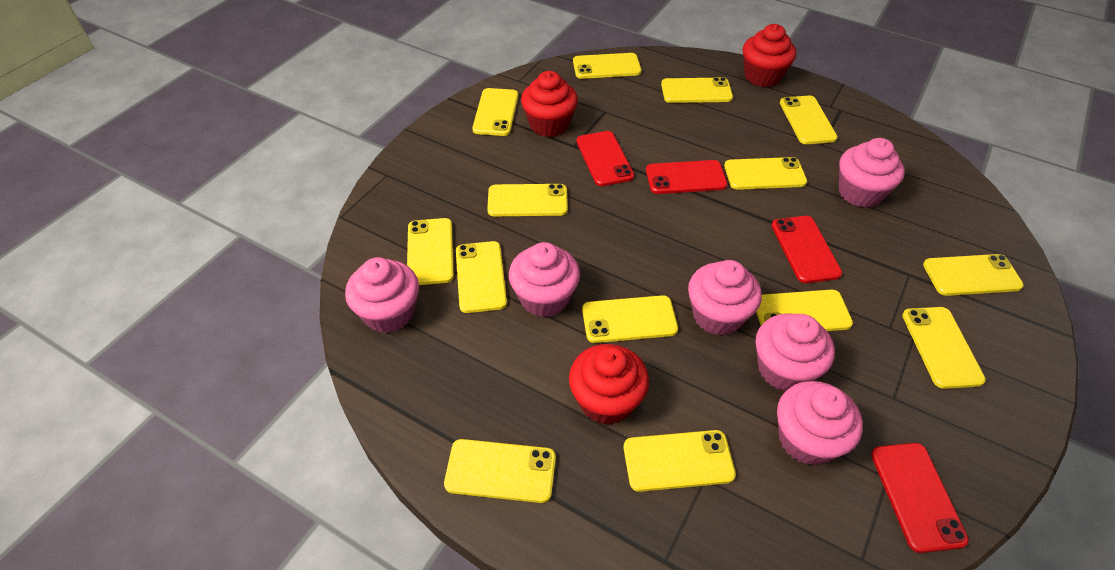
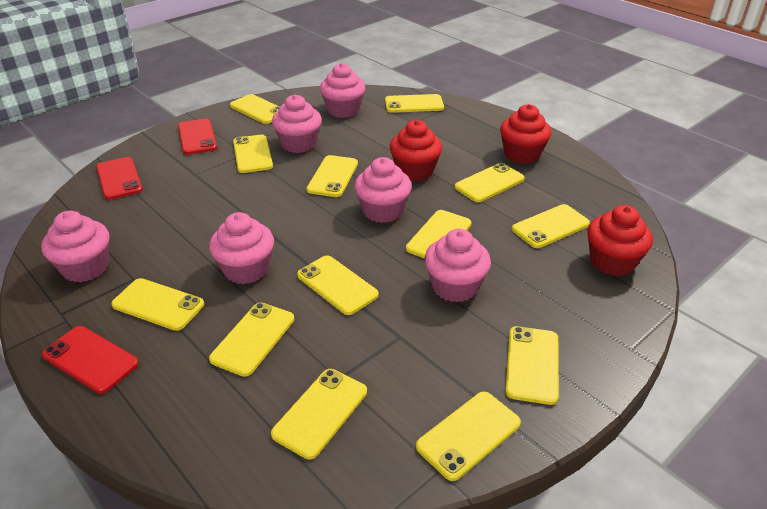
red phone: 4 -> 3
yellow phone: 14 -> 13

